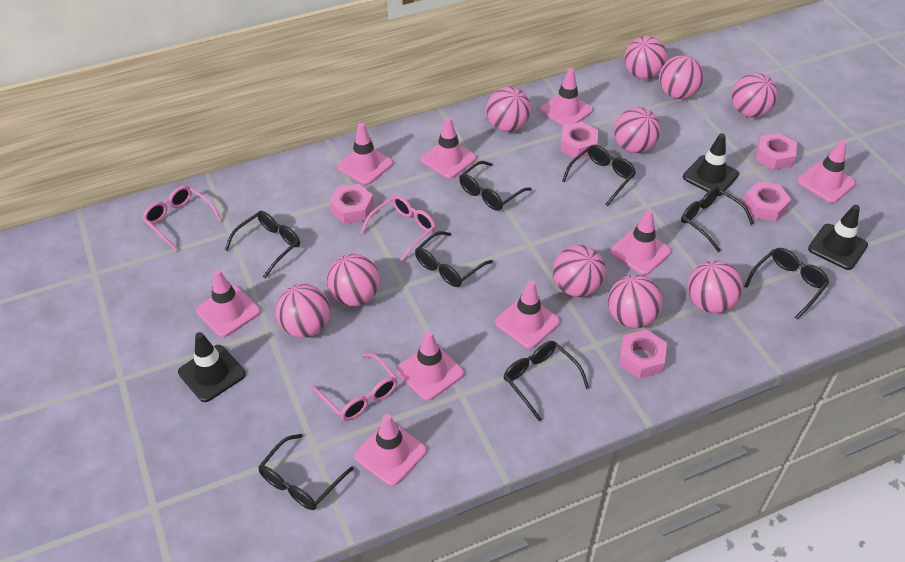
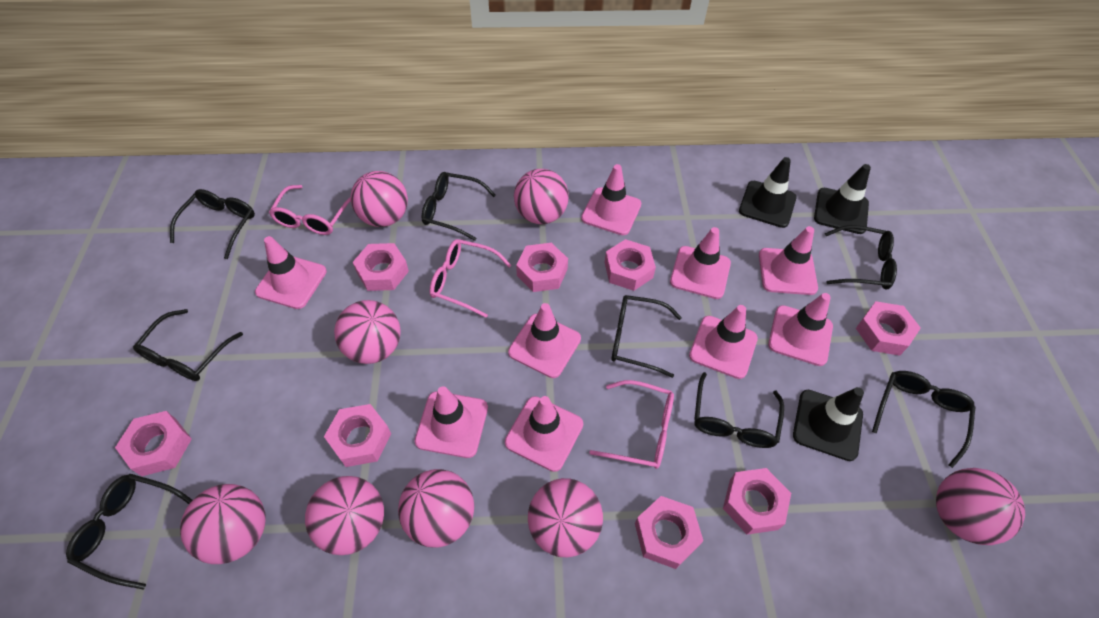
pink ball: 10 -> 8
pink nut: 5 -> 8

